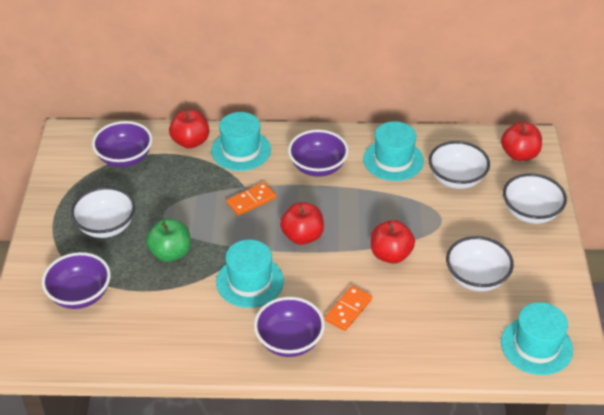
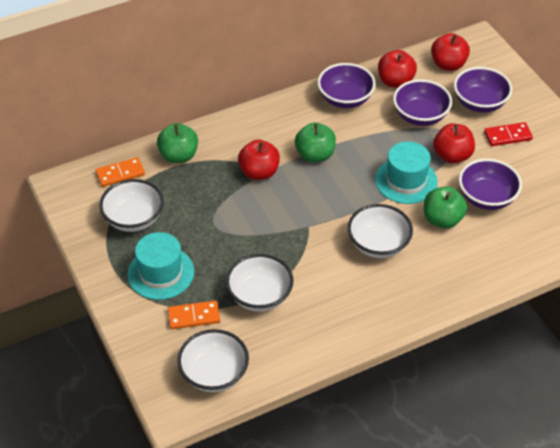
green apple: 1 -> 3
red domino: 0 -> 1
turquoise hat: 4 -> 2

